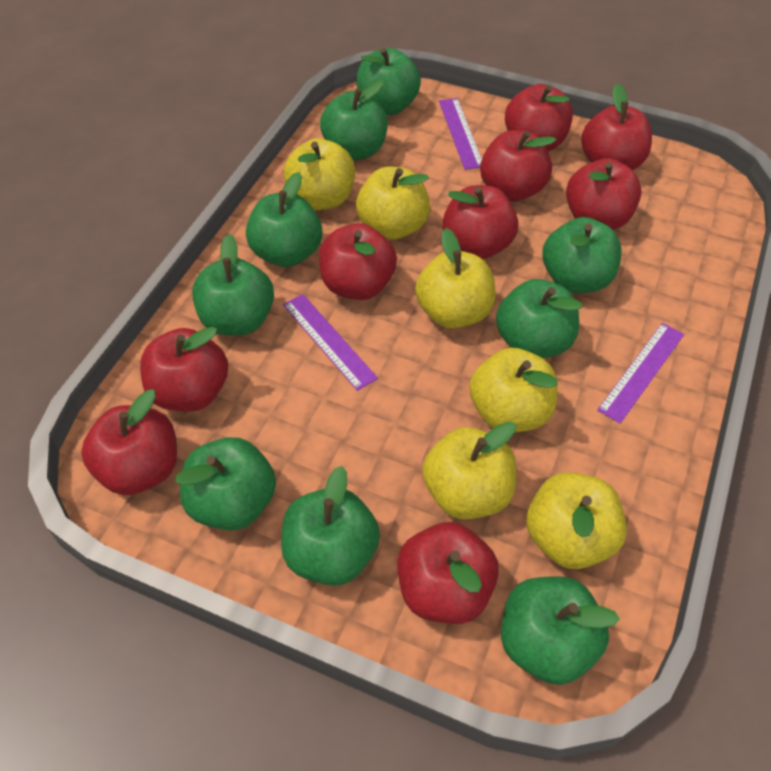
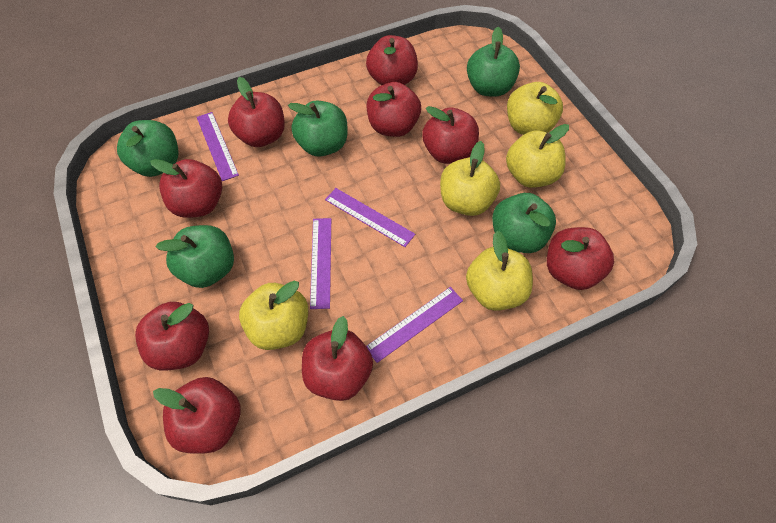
green apple: 9 -> 5
purple ruler: 3 -> 4
yellow apple: 6 -> 5

